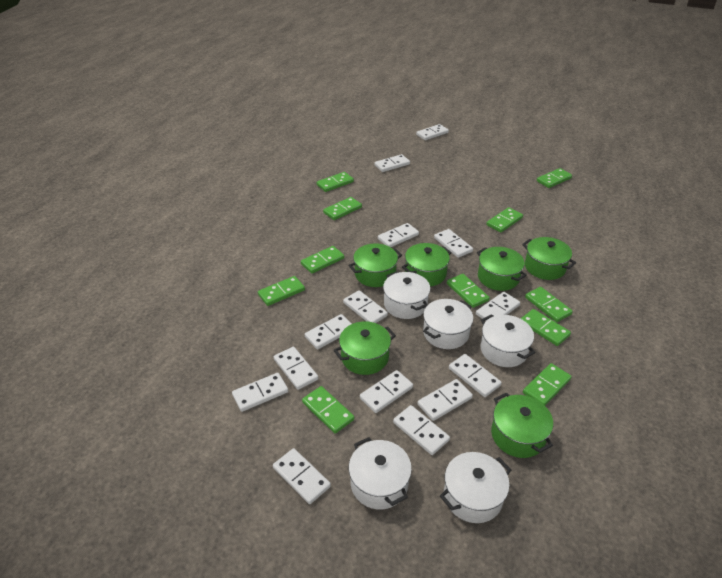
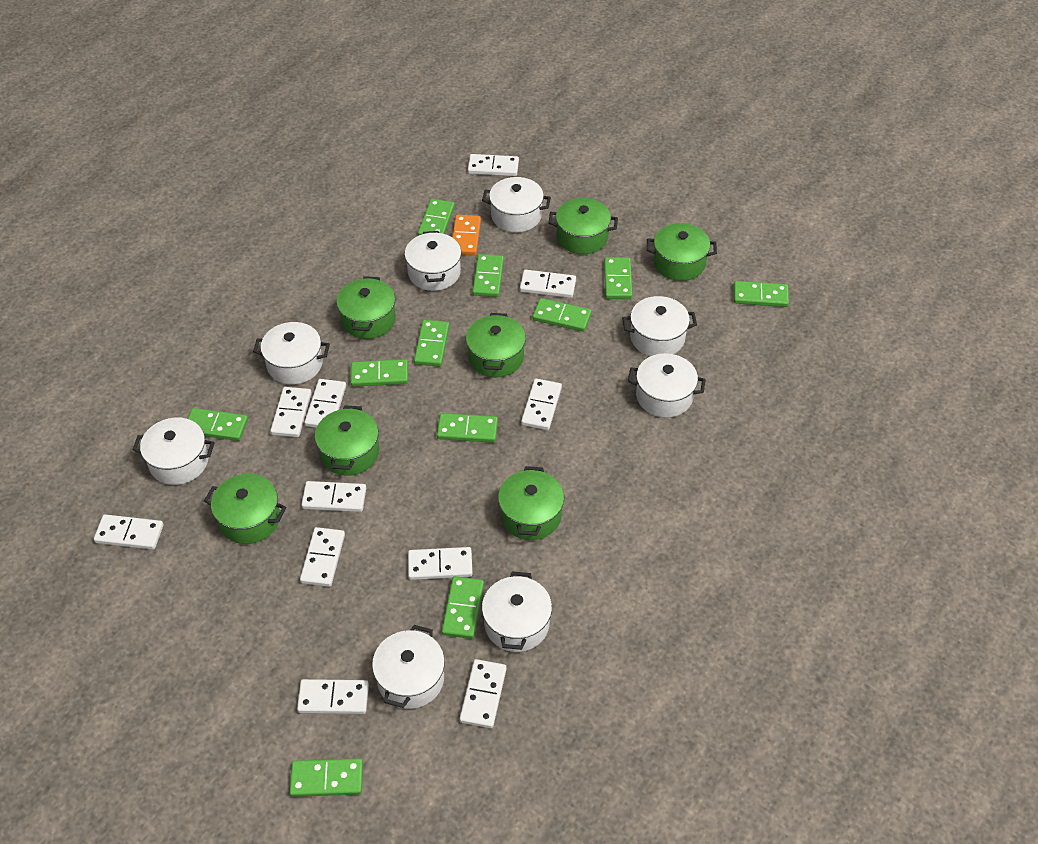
green pot: 6 -> 7
orange domino: 0 -> 1
white domino: 14 -> 11
white pot: 5 -> 8

